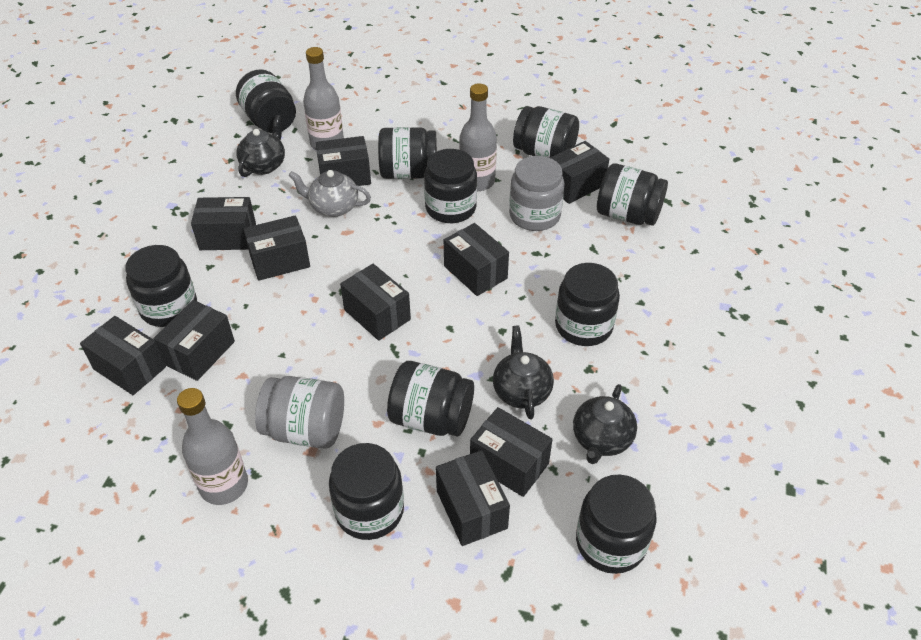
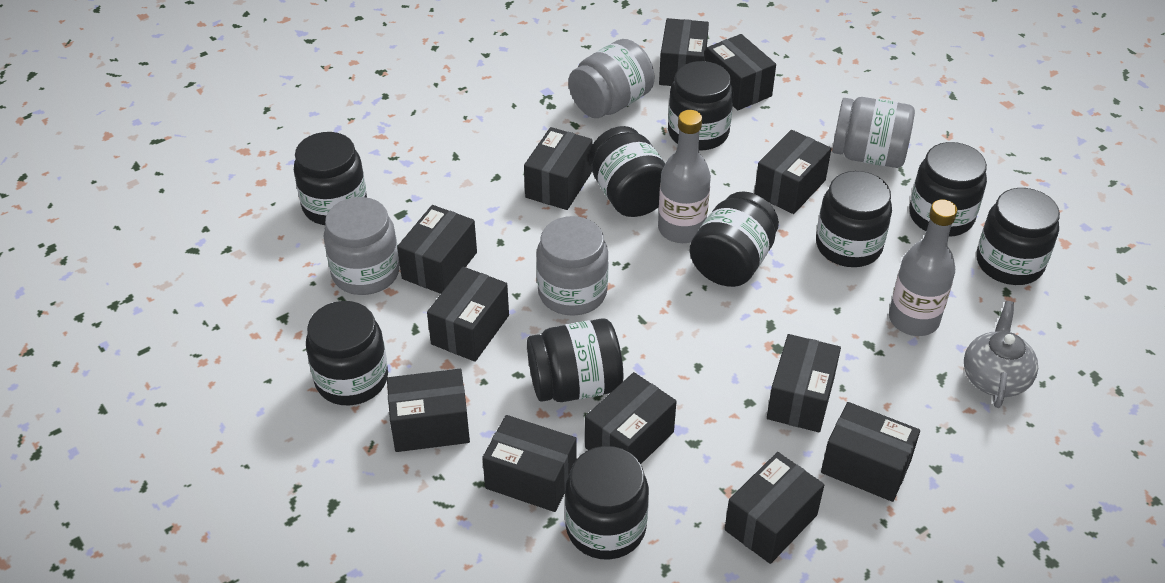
black box: 10 -> 12
black teapot: 3 -> 0
grey bottle: 3 -> 2
grey jar: 2 -> 4

